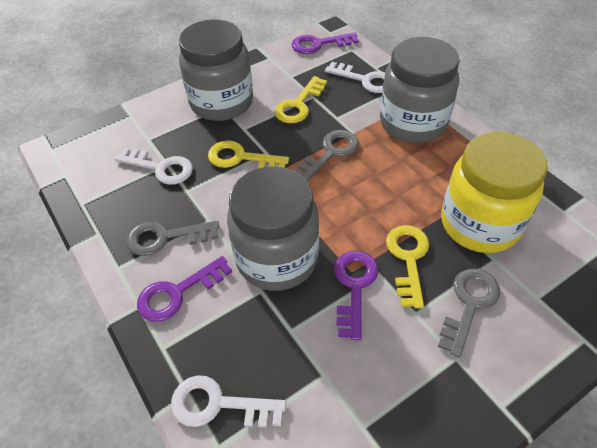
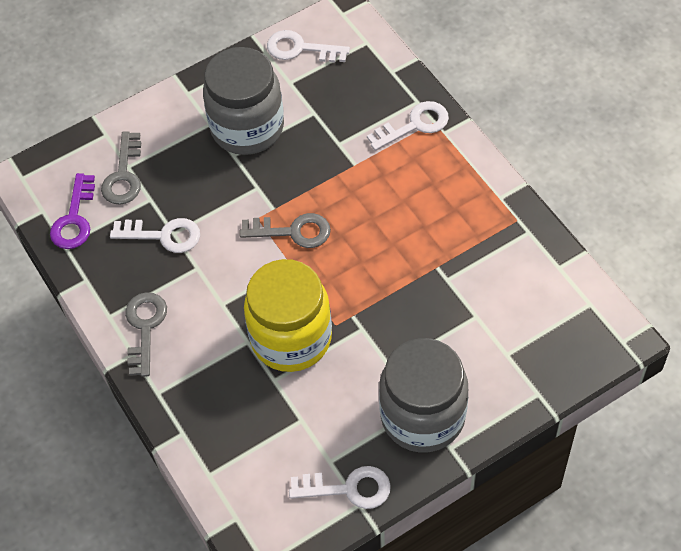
grey jar: 3 -> 2
purple key: 3 -> 1
white key: 3 -> 4
yellow key: 3 -> 0

